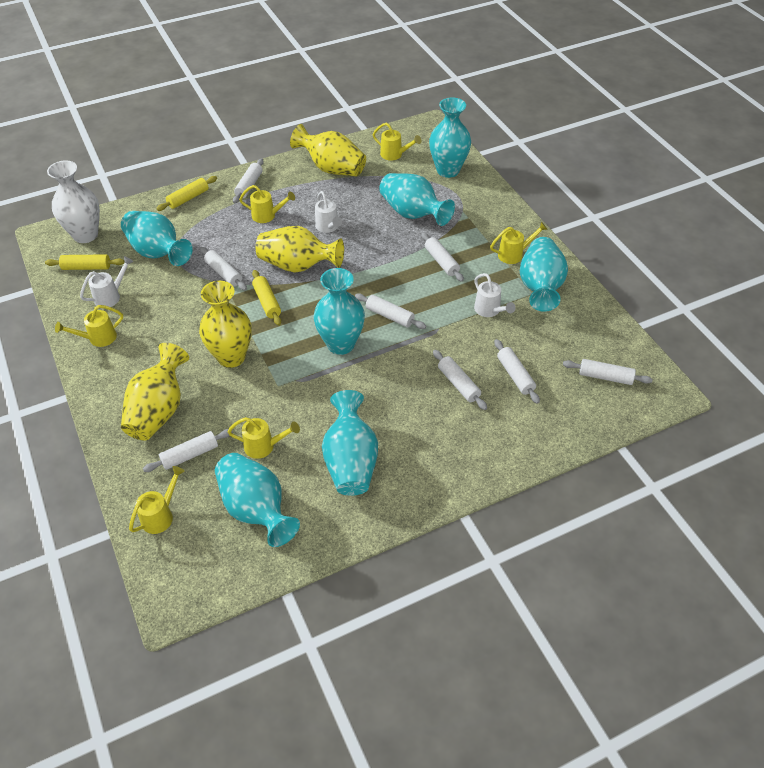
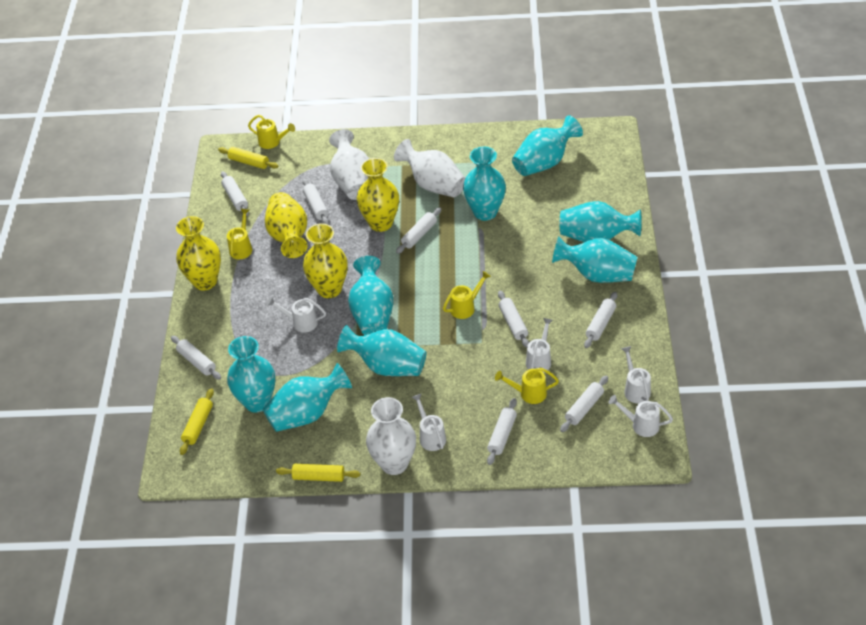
turquoise vase: 7 -> 8
white vase: 1 -> 3
white watering can: 3 -> 5
yellow watering can: 6 -> 4

